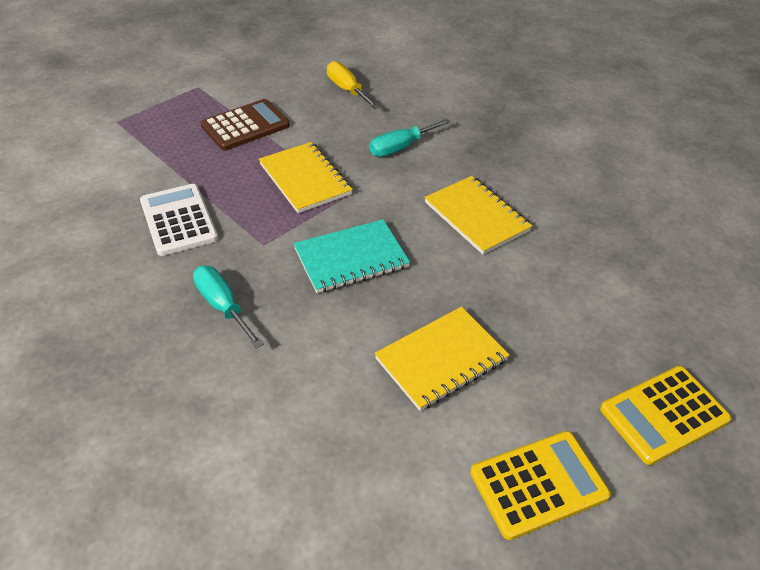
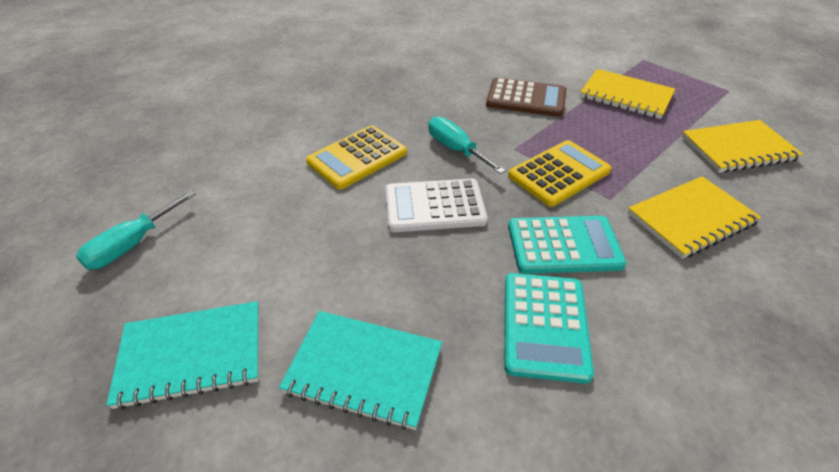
turquoise calculator: 0 -> 2
turquoise notebook: 1 -> 2
yellow screwdriver: 1 -> 0

